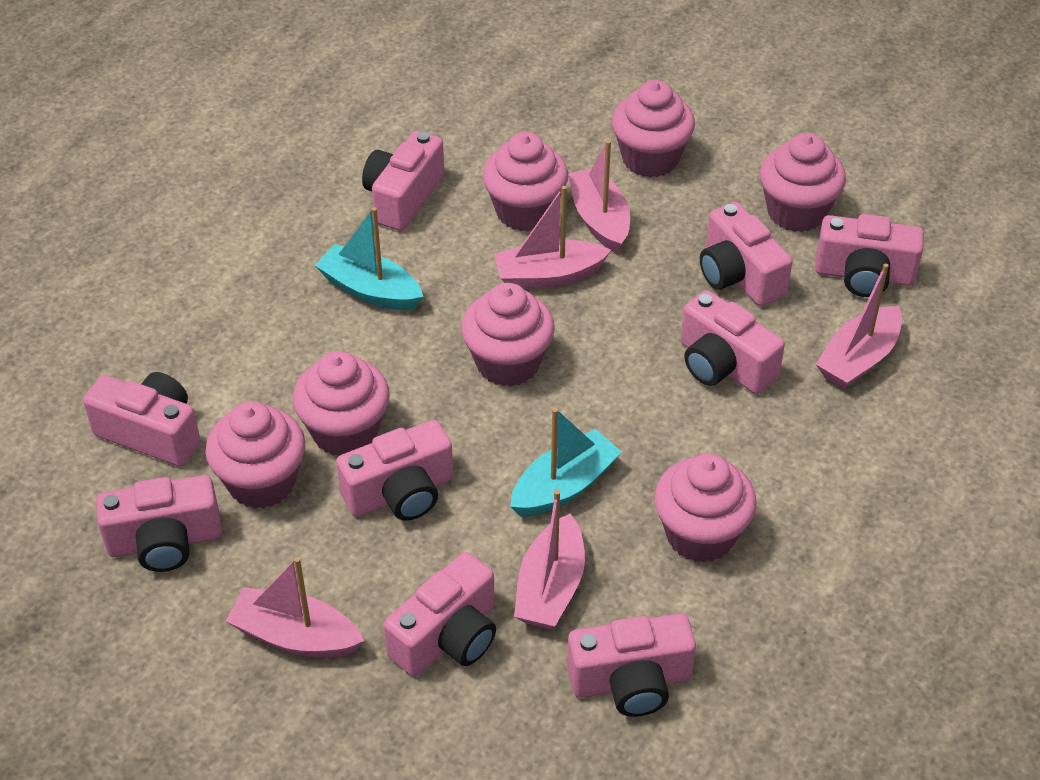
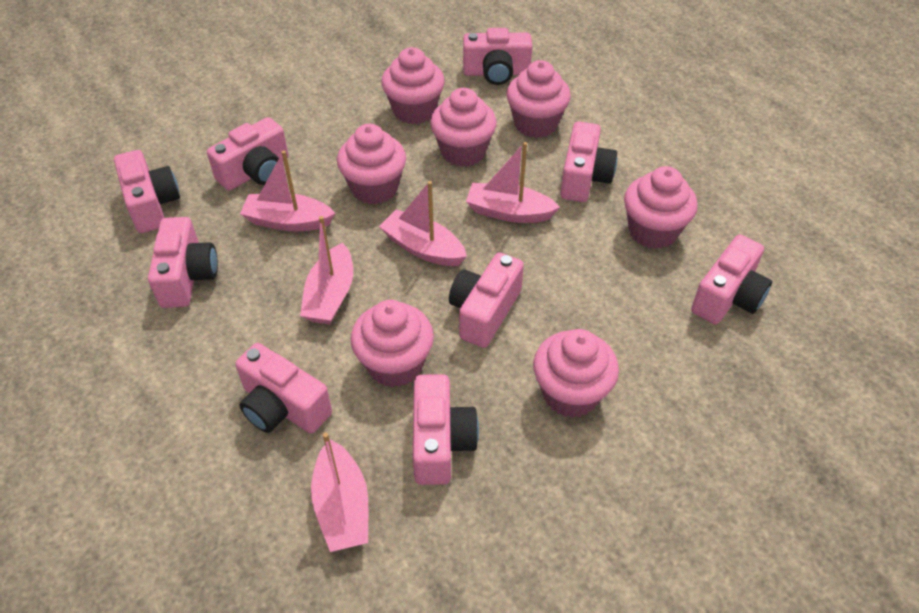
turquoise boat: 2 -> 0

